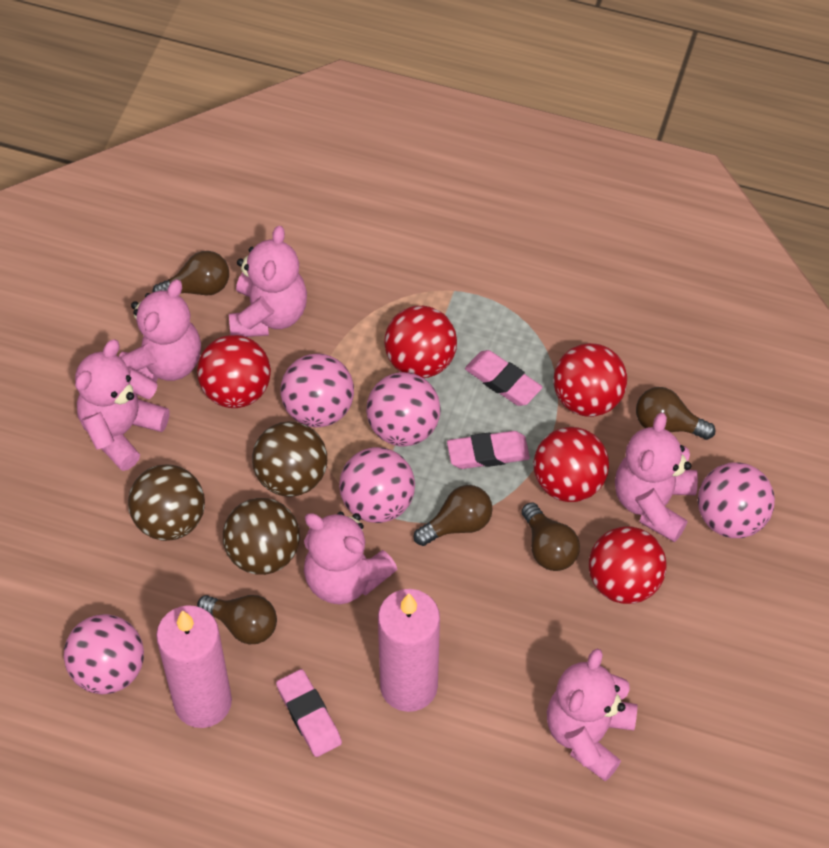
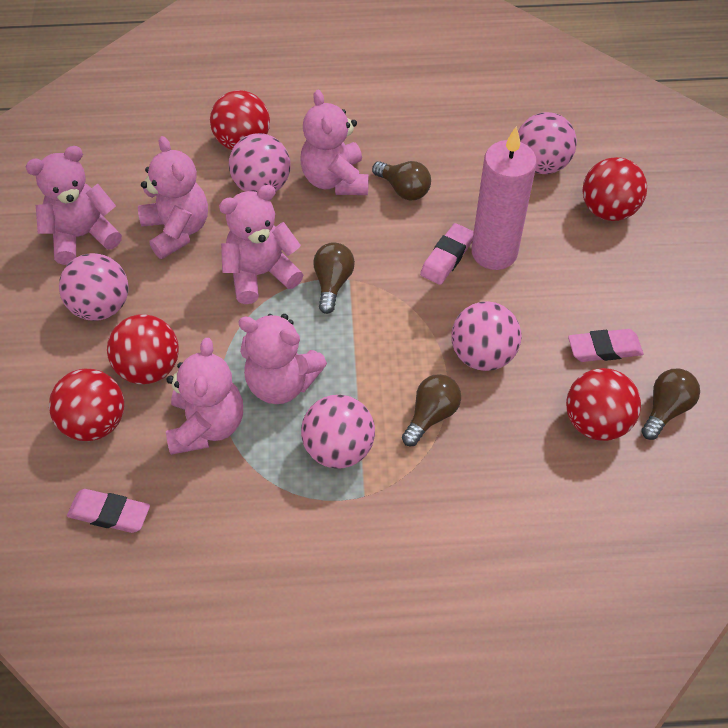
brown ball: 3 -> 0
brown light bulb: 5 -> 4
pink candle: 2 -> 1

